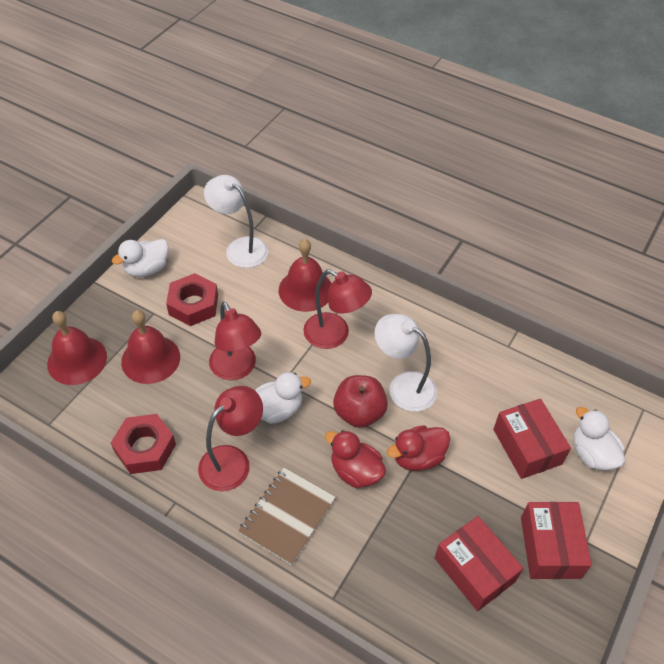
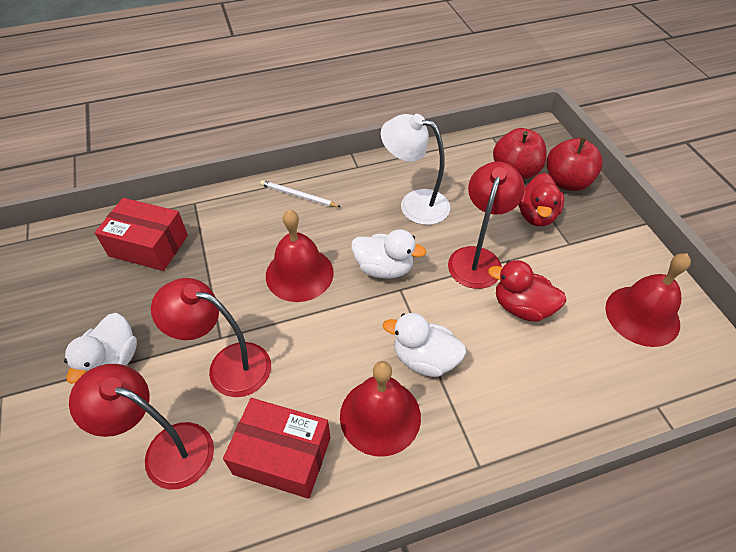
brown notebook: 1 -> 0
red apple: 1 -> 2
red box: 3 -> 2
red nut: 2 -> 0
white lamp: 2 -> 1
white pencil: 0 -> 1

